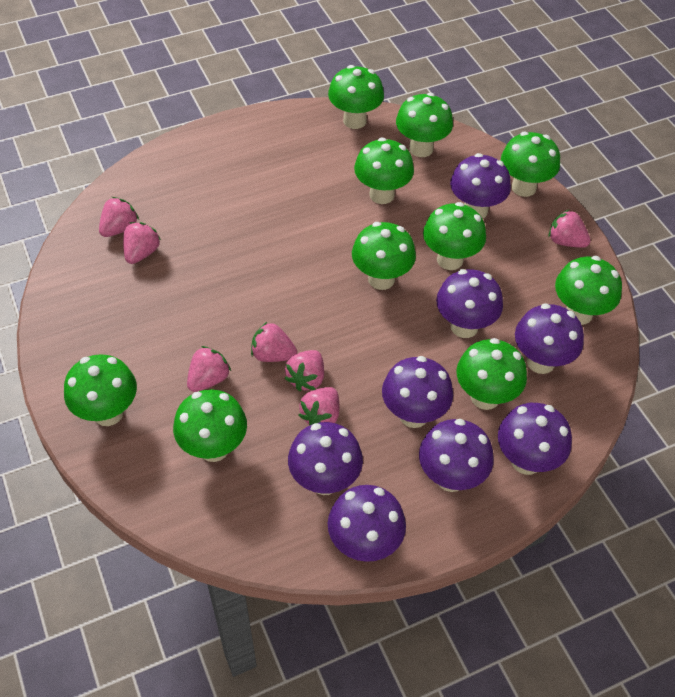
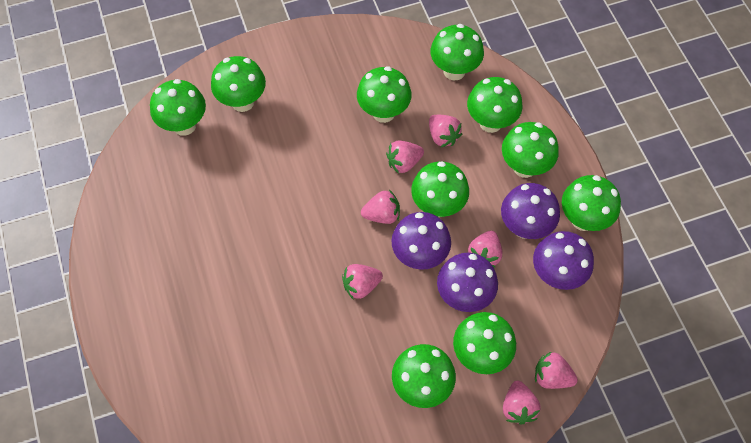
purple mushroom: 8 -> 4

